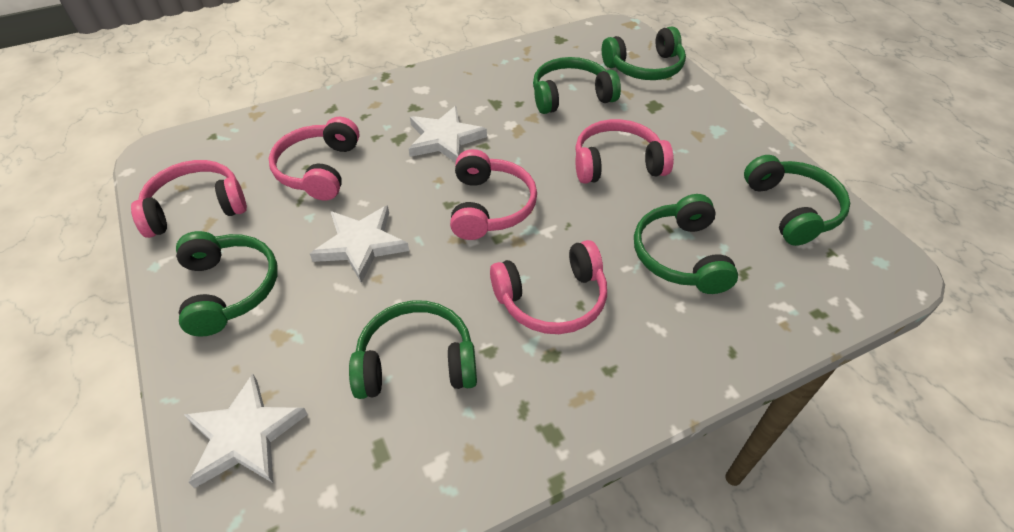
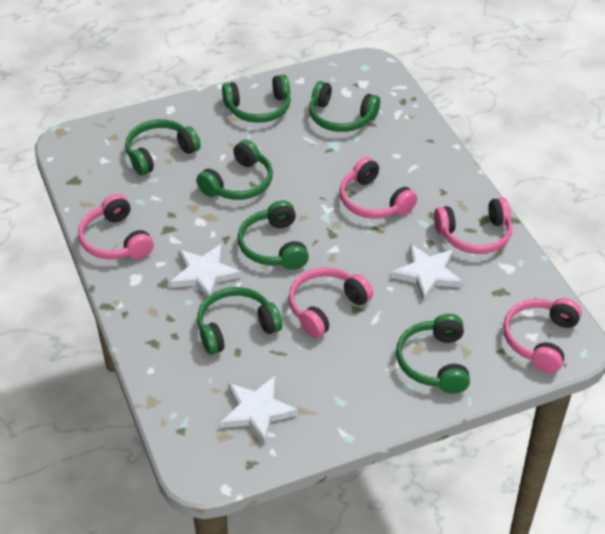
green headphones: 6 -> 7

